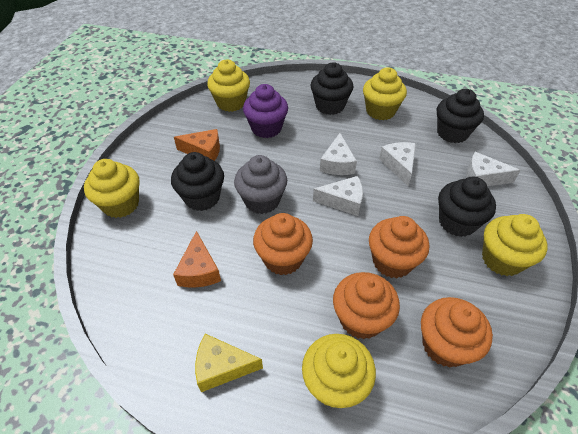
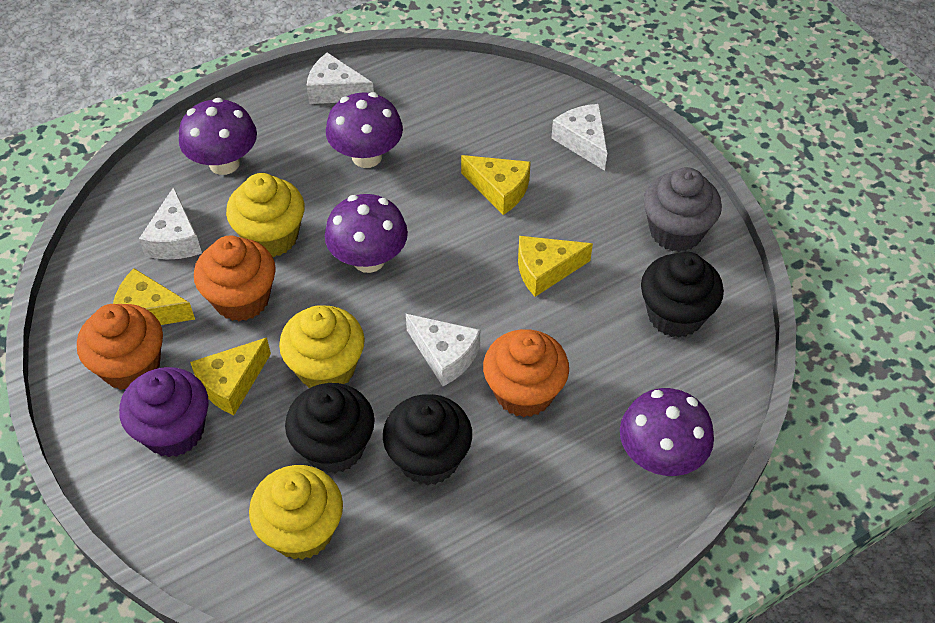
black cupcake: 4 -> 3
orange cheese: 2 -> 0
orange cupcake: 4 -> 3
purple mushroom: 0 -> 4
yellow cheese: 1 -> 4
yellow cupcake: 5 -> 3

